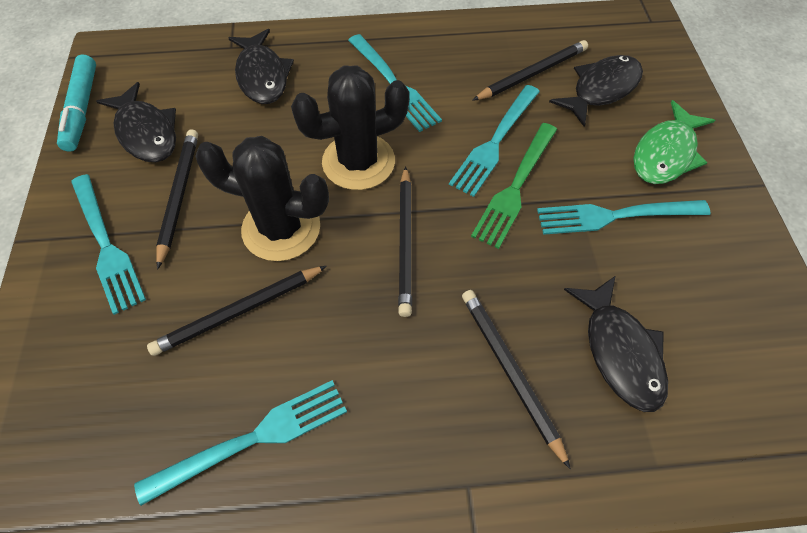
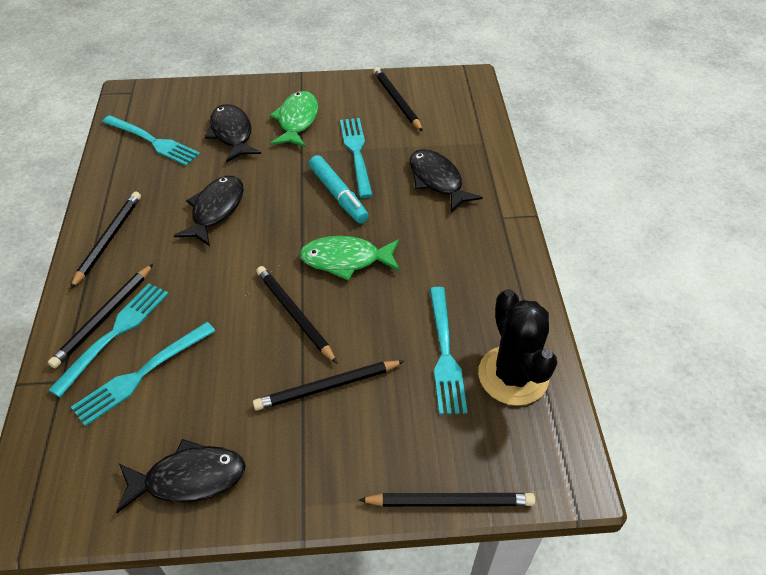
black cactus: 2 -> 1
black pencil: 5 -> 6
green fish: 1 -> 2
green fork: 1 -> 0

